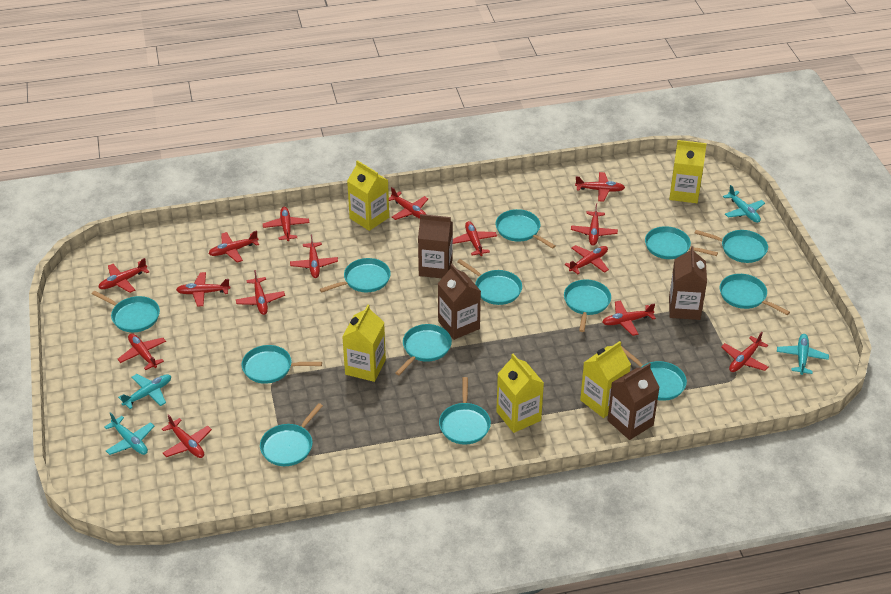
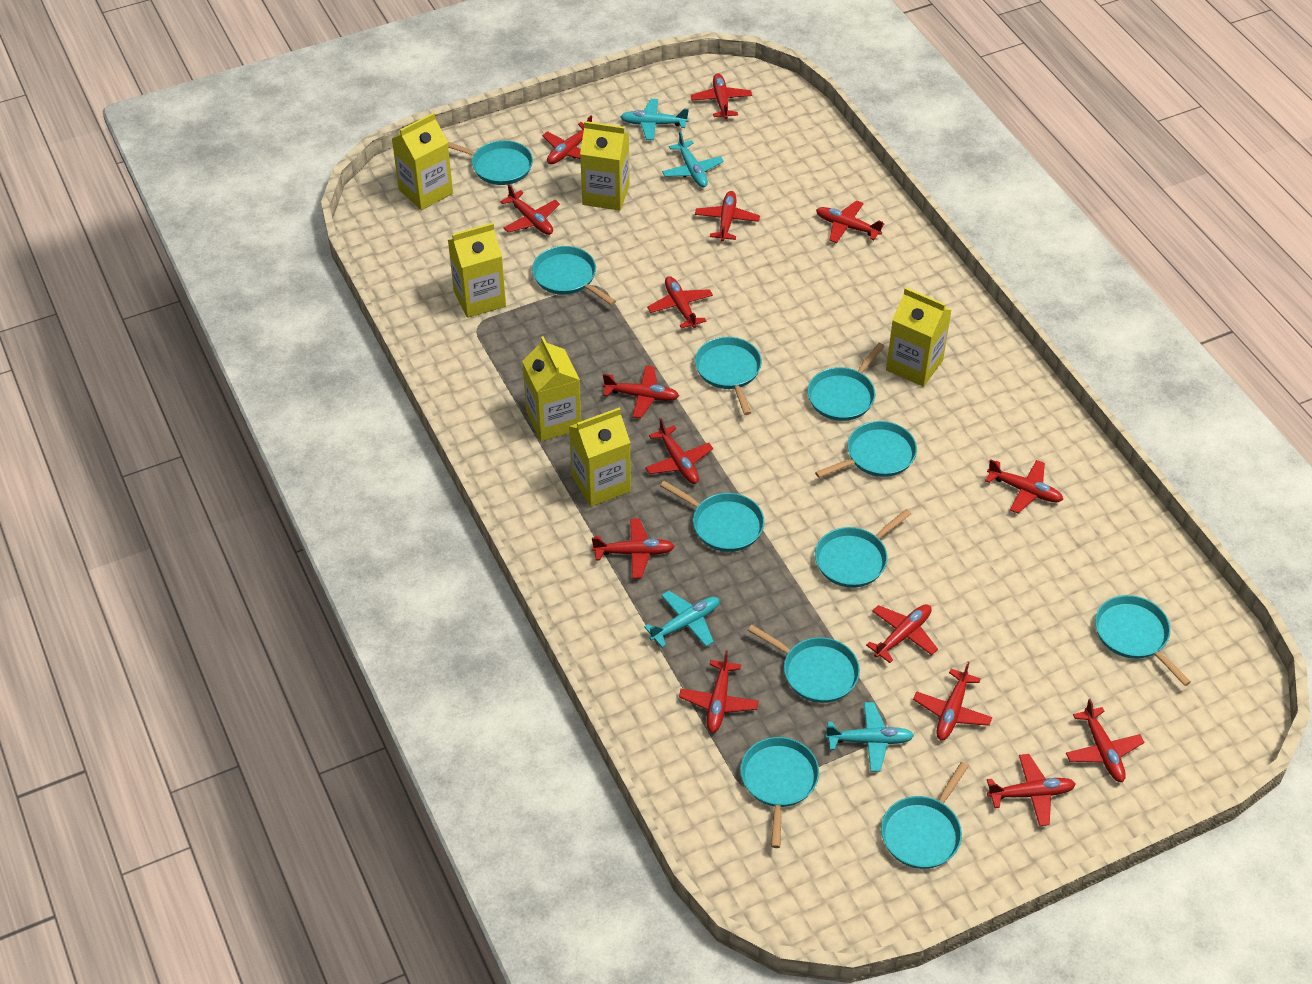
brown carton: 4 -> 0
turquoise pan: 13 -> 11
yellow carton: 5 -> 6

